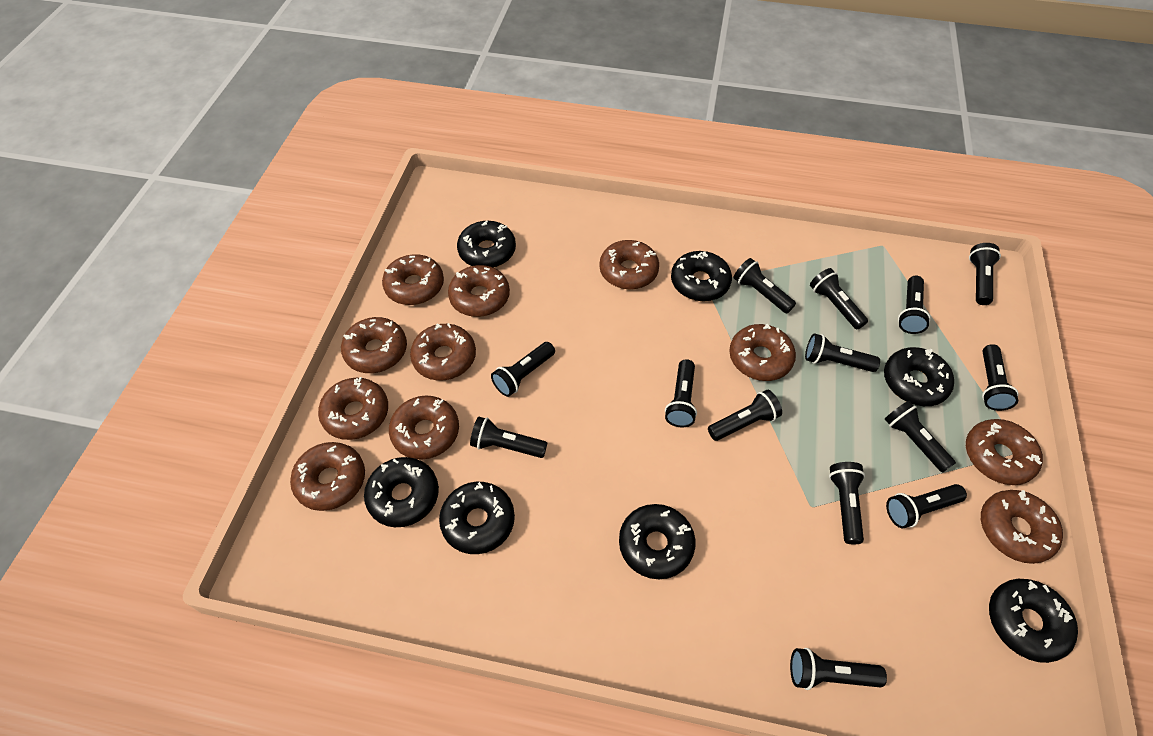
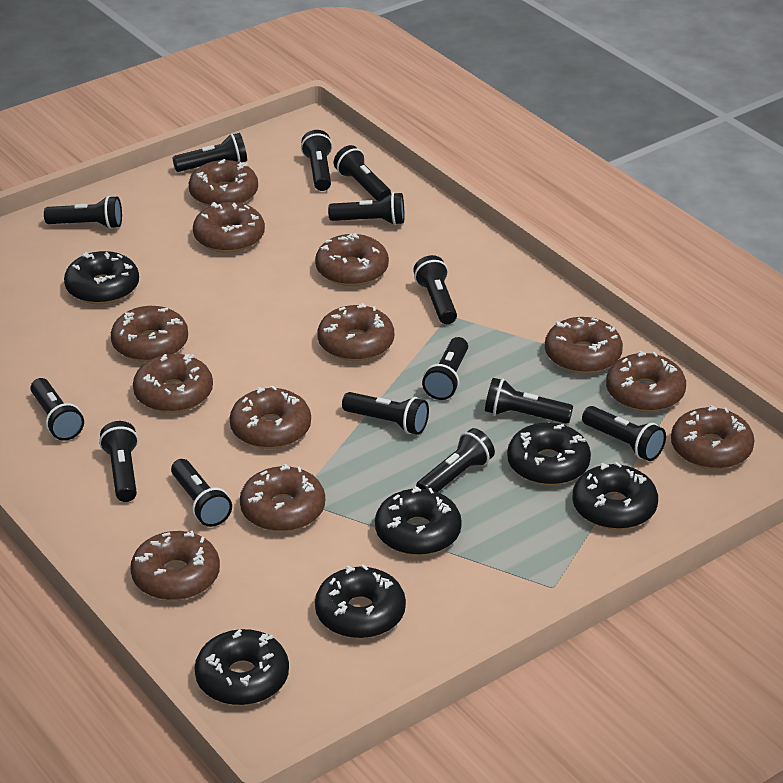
black donut: 7 -> 6
brown donut: 11 -> 12

